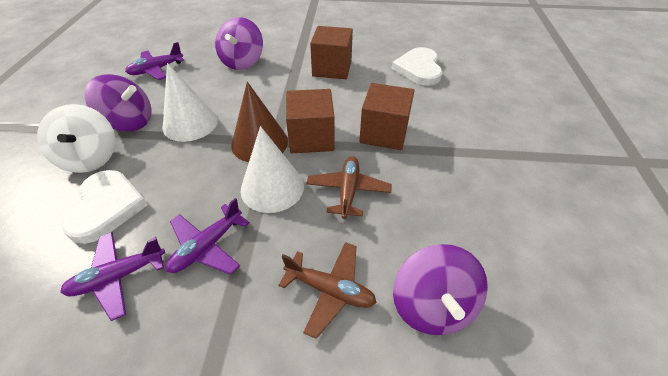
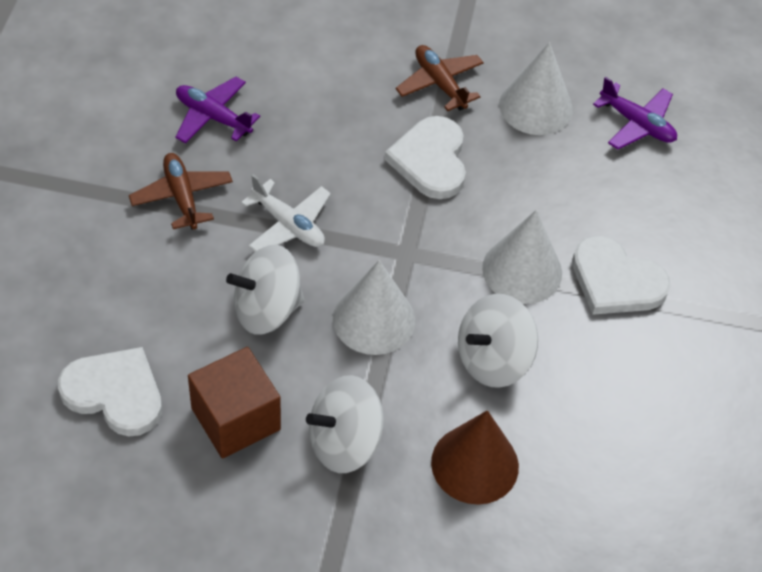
brown cube: 3 -> 1
purple plane: 3 -> 2
purple spinning top: 3 -> 0
white cone: 2 -> 3
white heart: 2 -> 3
white plane: 0 -> 1
white spinning top: 1 -> 3

